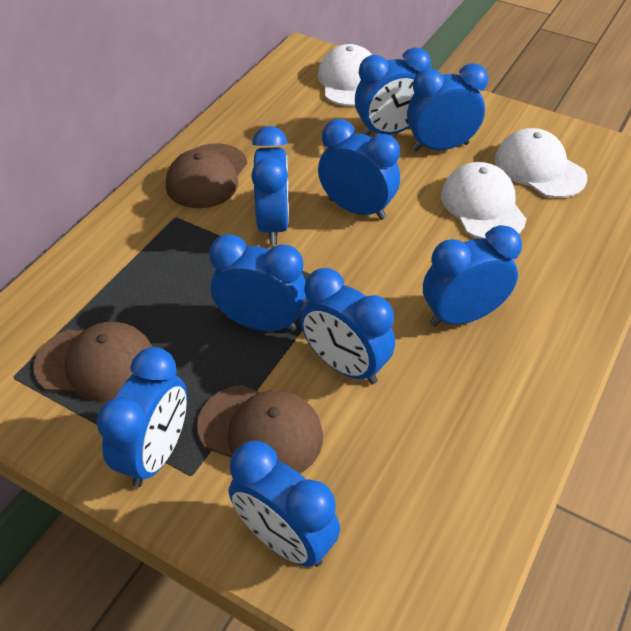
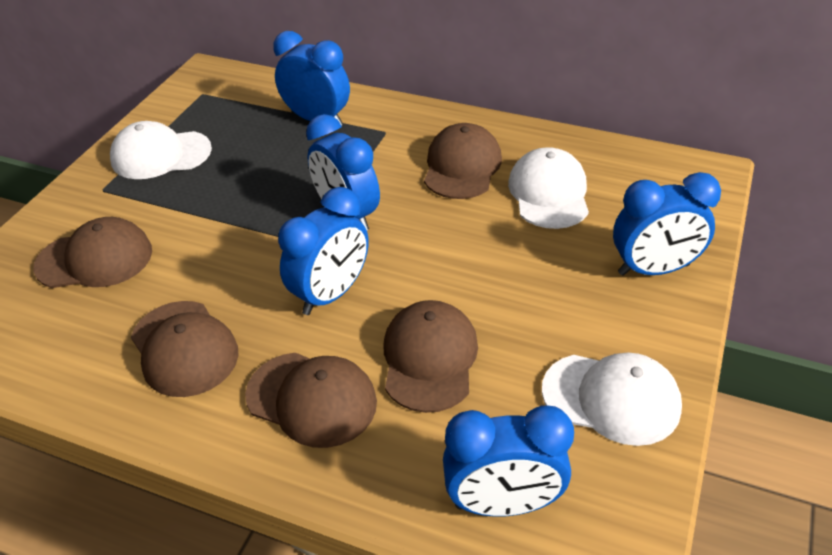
blue clock: 9 -> 5
brown cap: 3 -> 5

